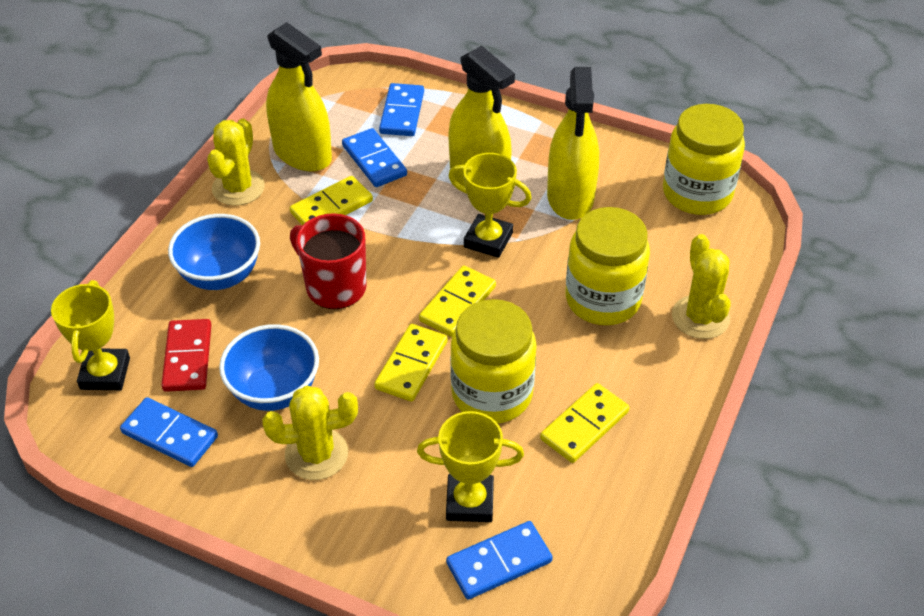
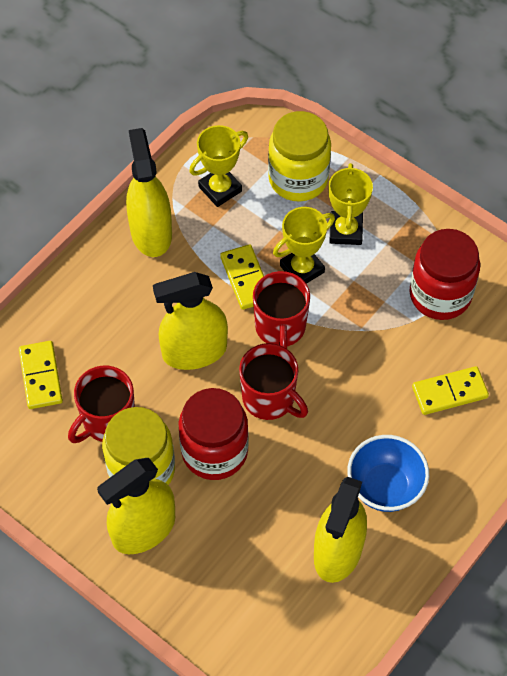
blue bowl: 2 -> 1
blue domino: 4 -> 0
red domino: 1 -> 0
red jar: 0 -> 2
red mug: 1 -> 3
yellow cactus: 3 -> 0
yellow domino: 4 -> 3
yellow jar: 3 -> 2
yellow spray bottle: 3 -> 4

